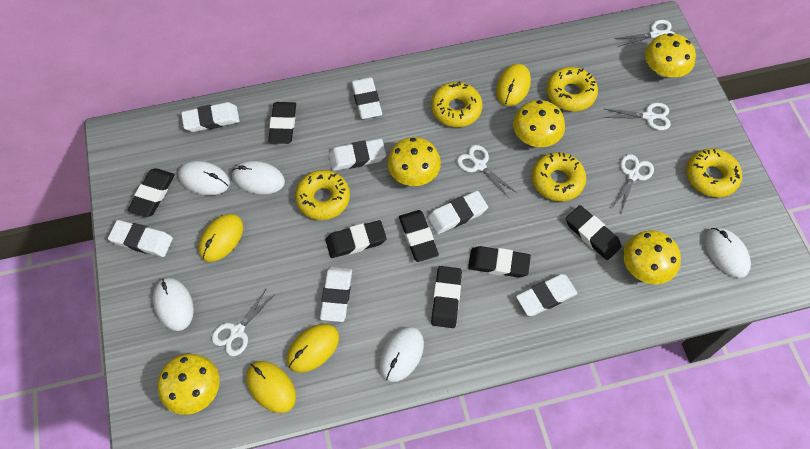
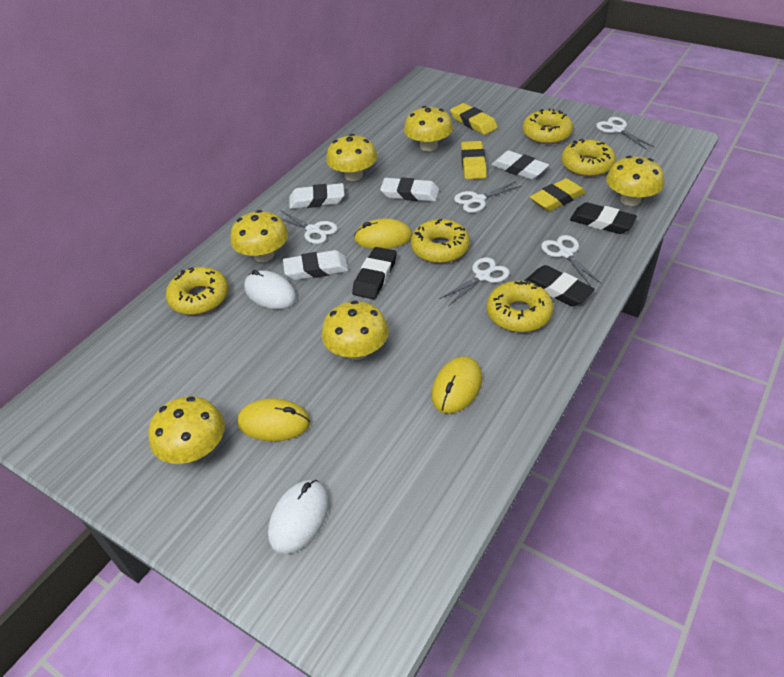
black eraser: 7 -> 3
white eraser: 7 -> 4
white mouse: 5 -> 2
yellow eraser: 0 -> 3
yellow mouse: 4 -> 3
yellow mushroom: 5 -> 6

